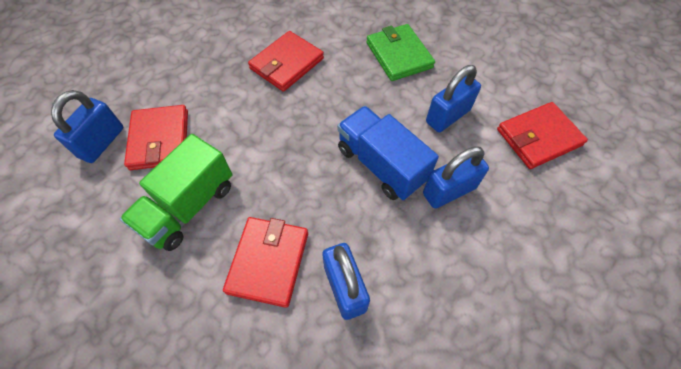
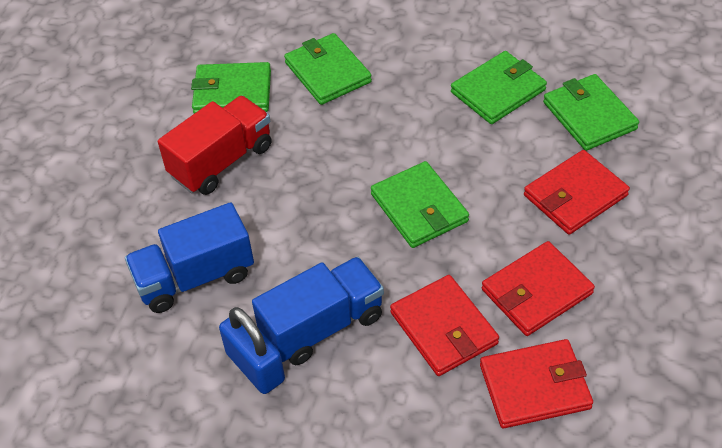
blue padlock: 4 -> 1
blue truck: 1 -> 2
green truck: 1 -> 0
green wallet: 1 -> 5
red truck: 0 -> 1

